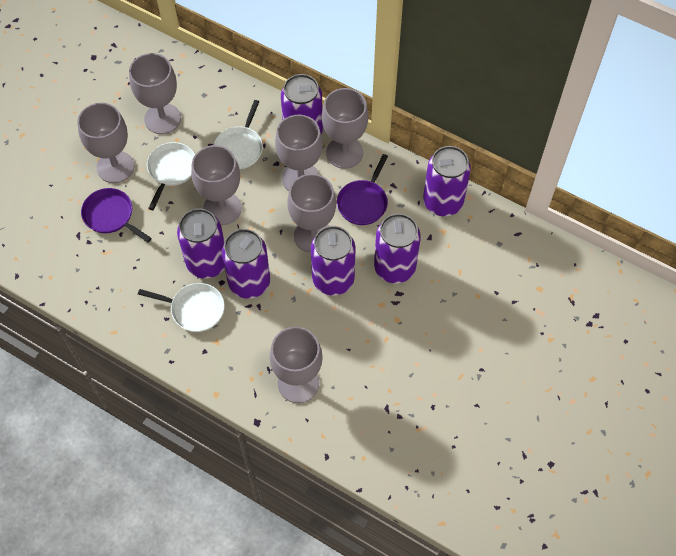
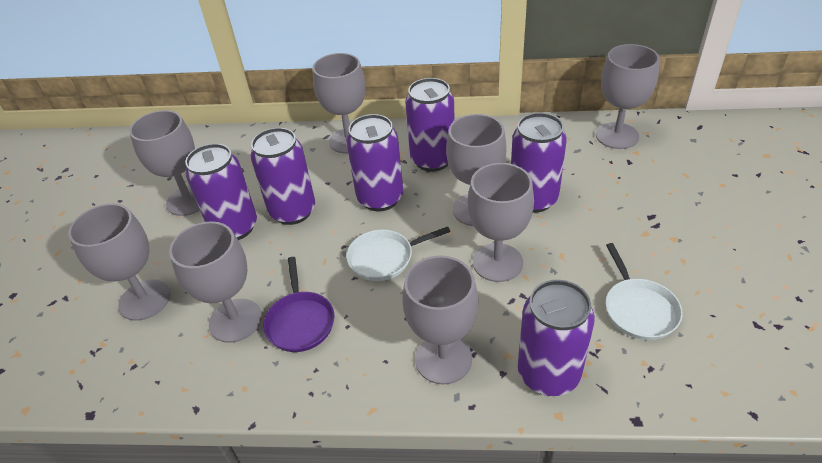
grey goblet: 7 -> 8
purple pan: 2 -> 1
white pan: 3 -> 2

